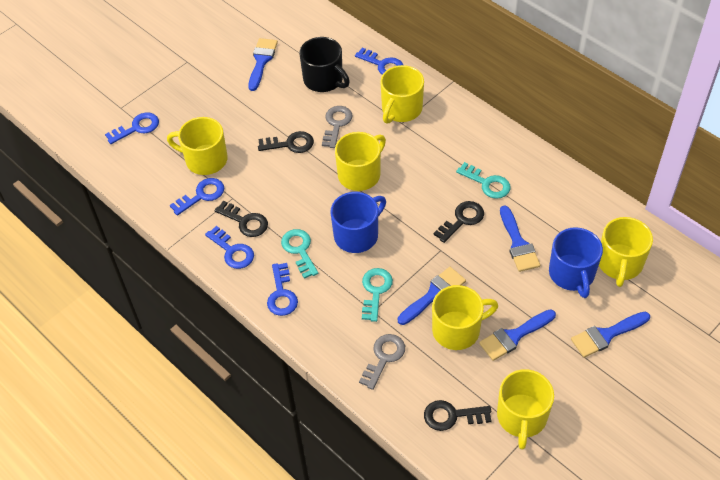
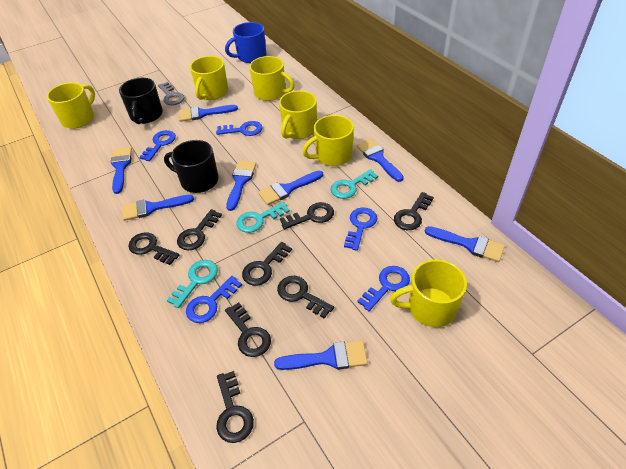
black key: 4 -> 8
black mug: 1 -> 2
blue brush: 5 -> 8
blue mug: 2 -> 1
grey key: 2 -> 1

